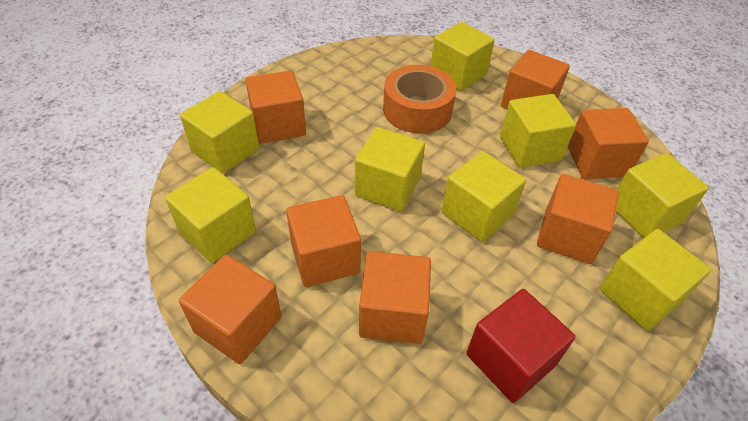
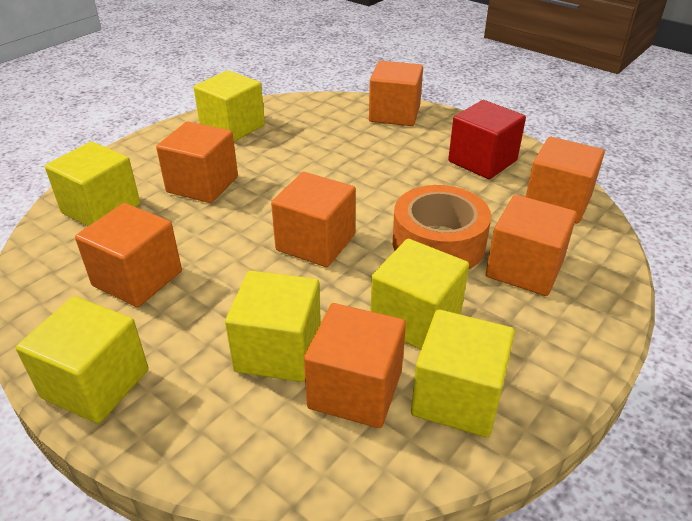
yellow cube: 8 -> 6

